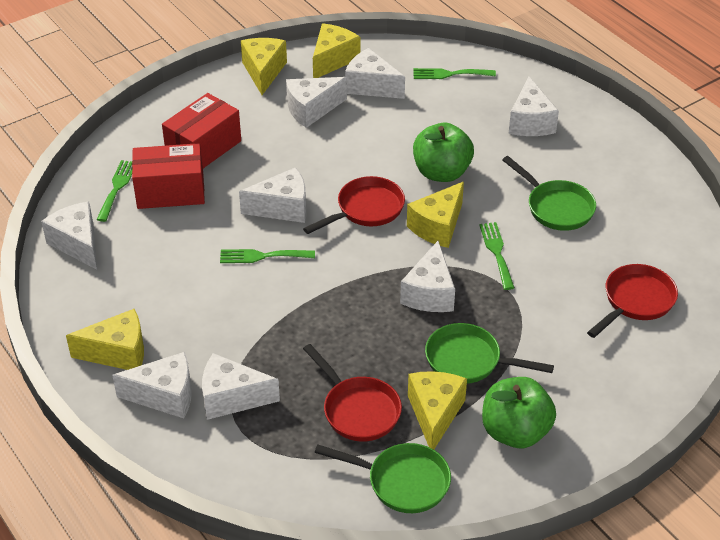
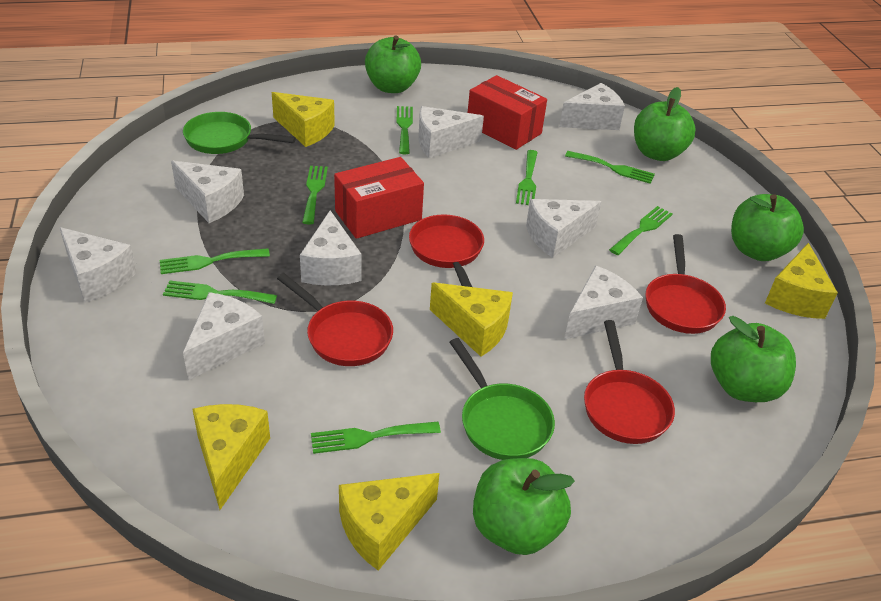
green apple: 2 -> 5
green fork: 4 -> 8
green pan: 3 -> 2
red pan: 3 -> 4

